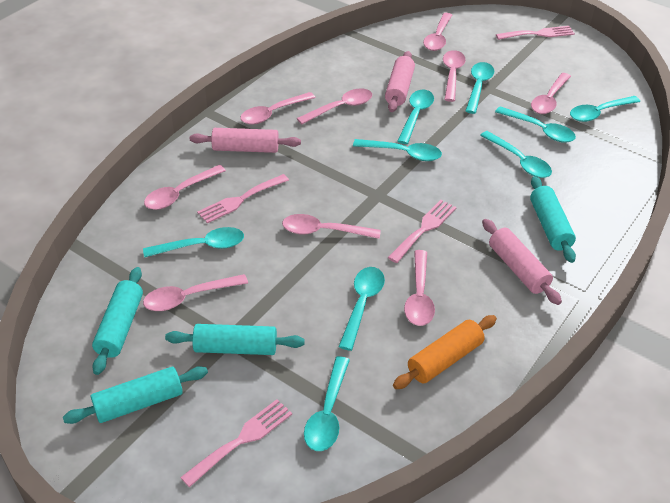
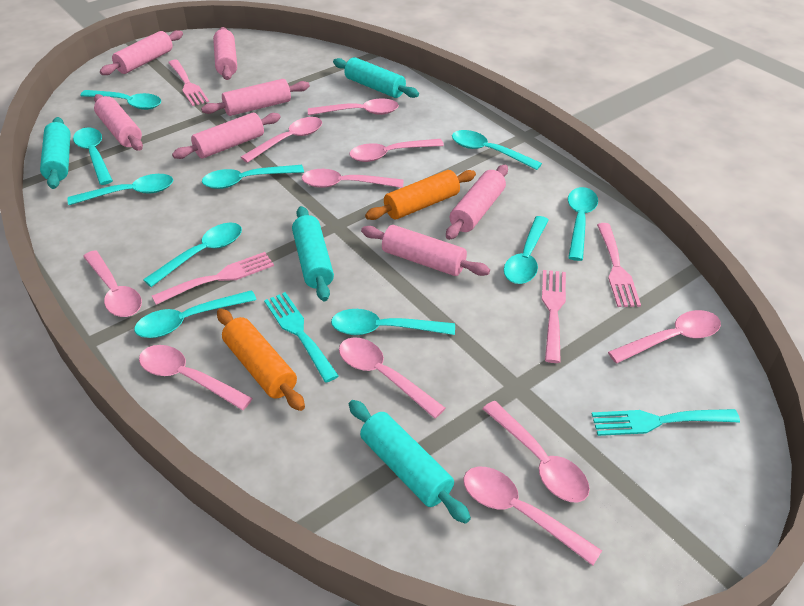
orange rolling pin: 1 -> 2
pink rolling pin: 3 -> 7
pink spoon: 9 -> 10
turquoise fork: 0 -> 2
turquoise spoon: 9 -> 10

